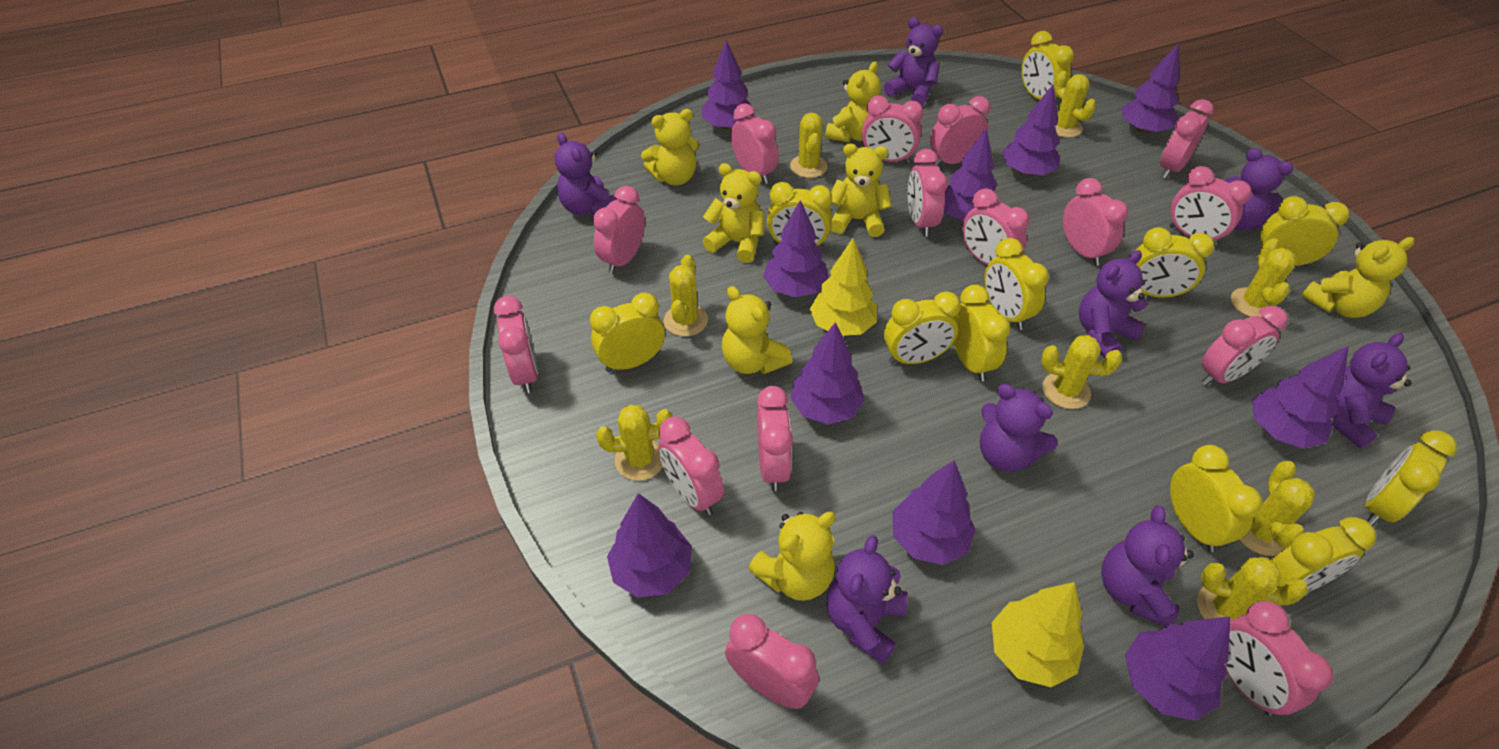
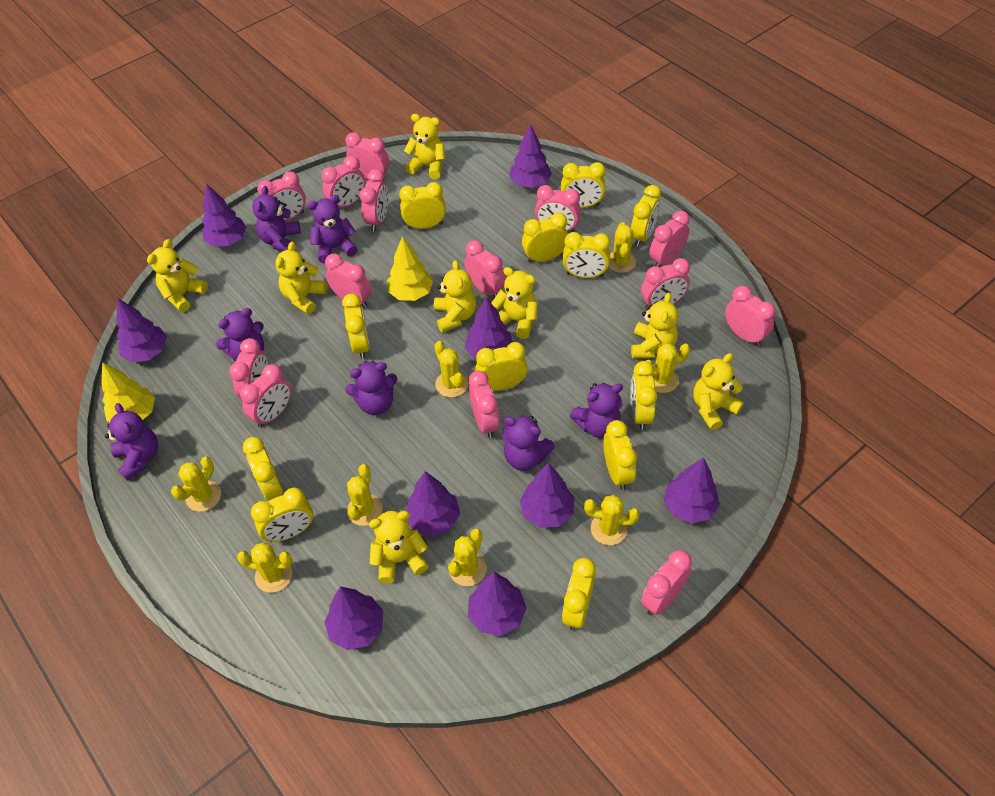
pink clock: 15 -> 14
purple teddy bear: 8 -> 7
purple tree: 10 -> 9
yellow clock: 11 -> 12
yellow teddy bear: 7 -> 8

